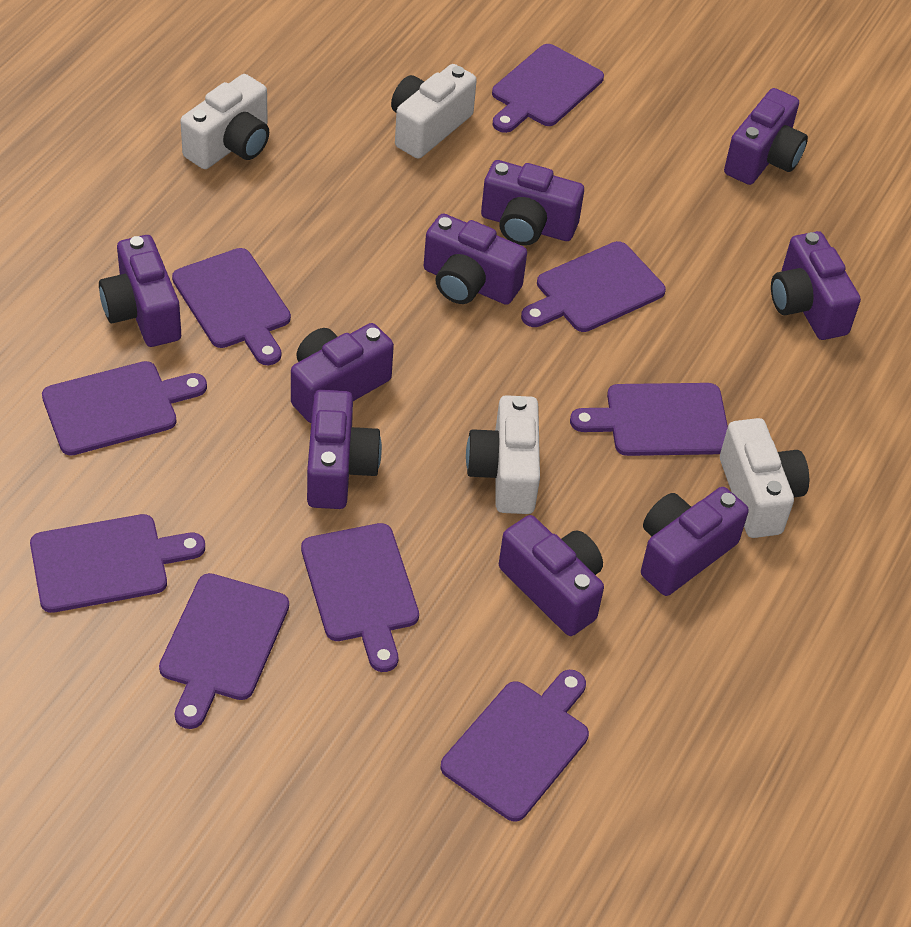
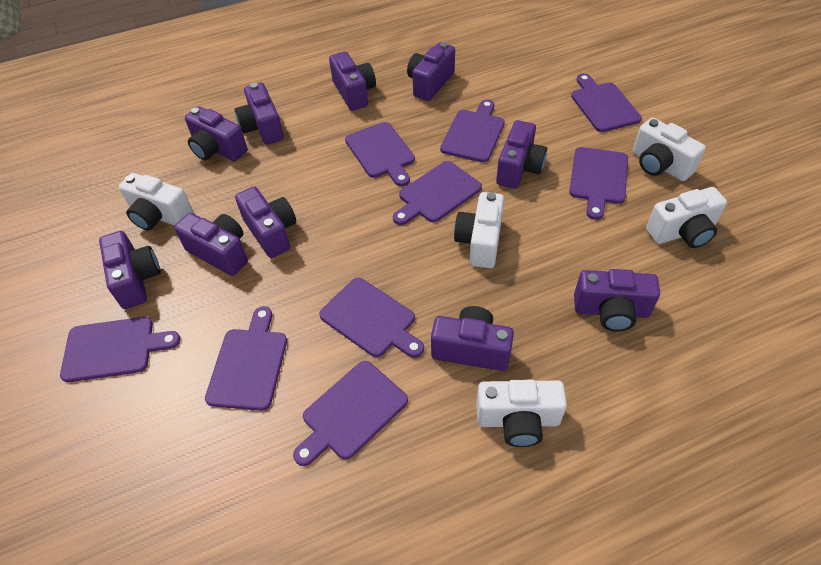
purple camera: 9 -> 10
white camera: 4 -> 5

